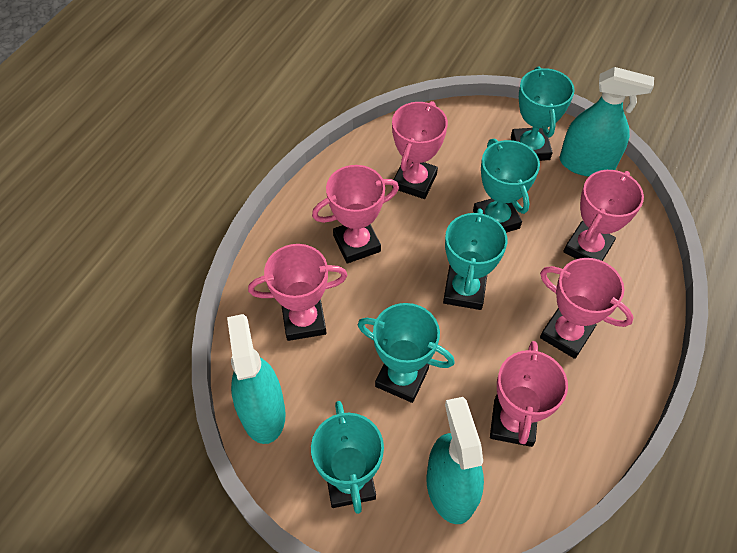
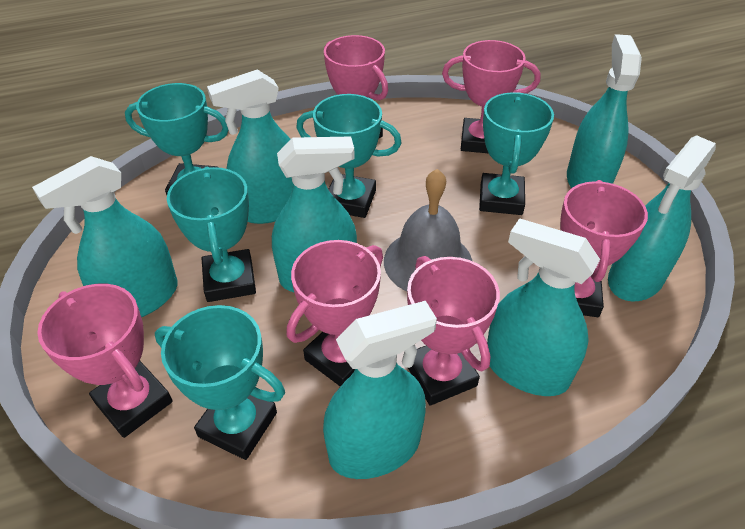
grey bell: 0 -> 1
turquoise spray bottle: 3 -> 7

